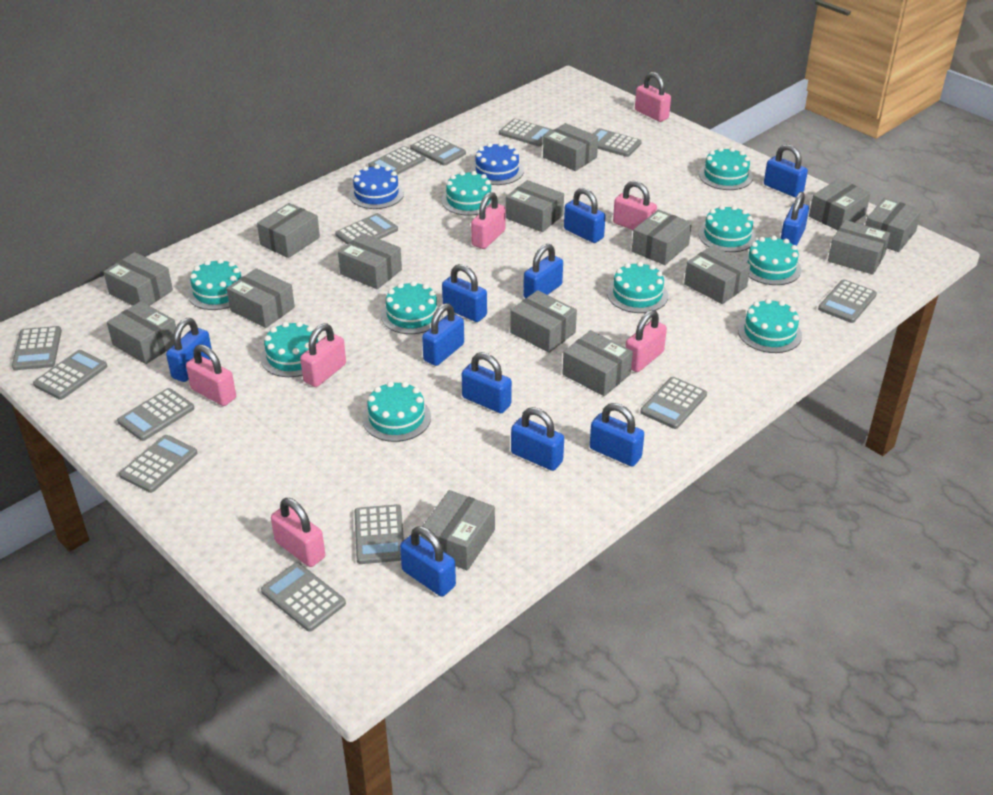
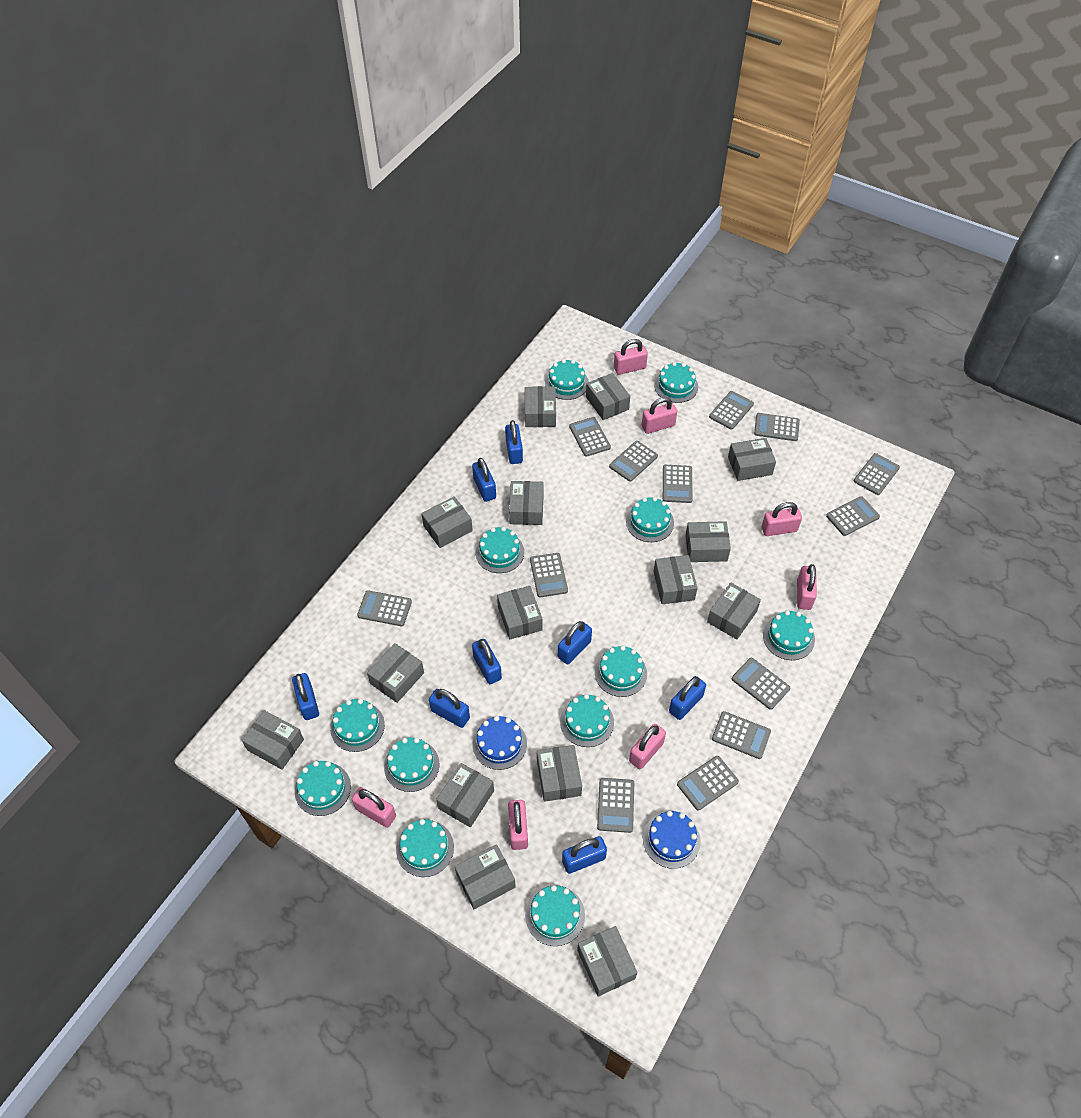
blue padlock: 11 -> 8
turquoise cake: 10 -> 12

